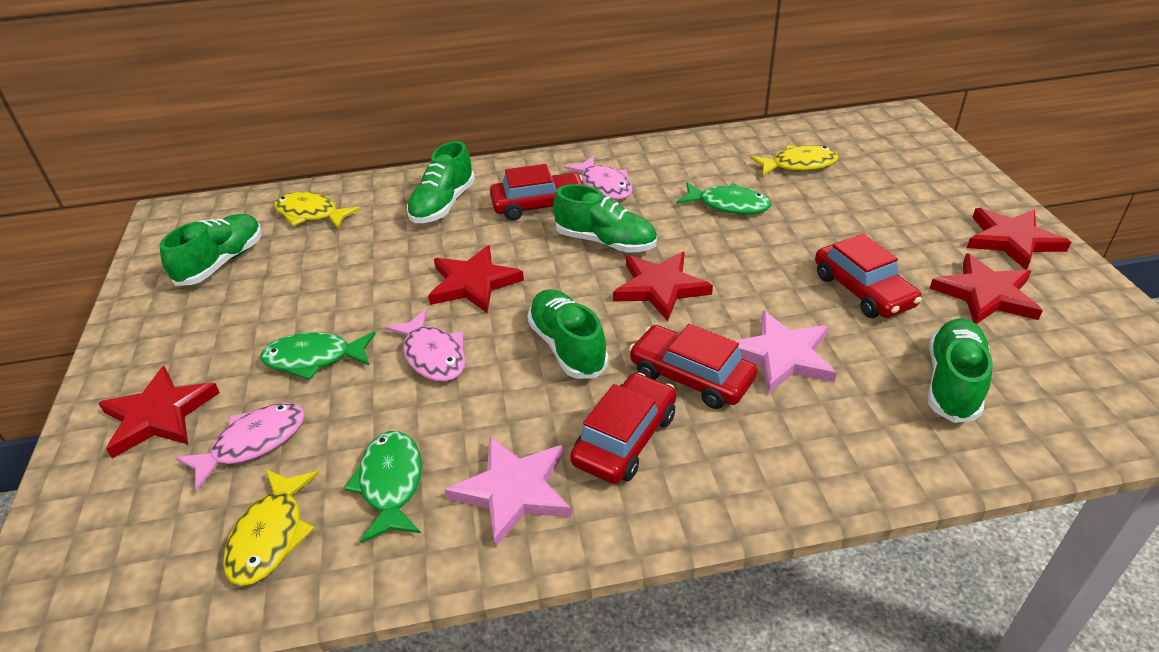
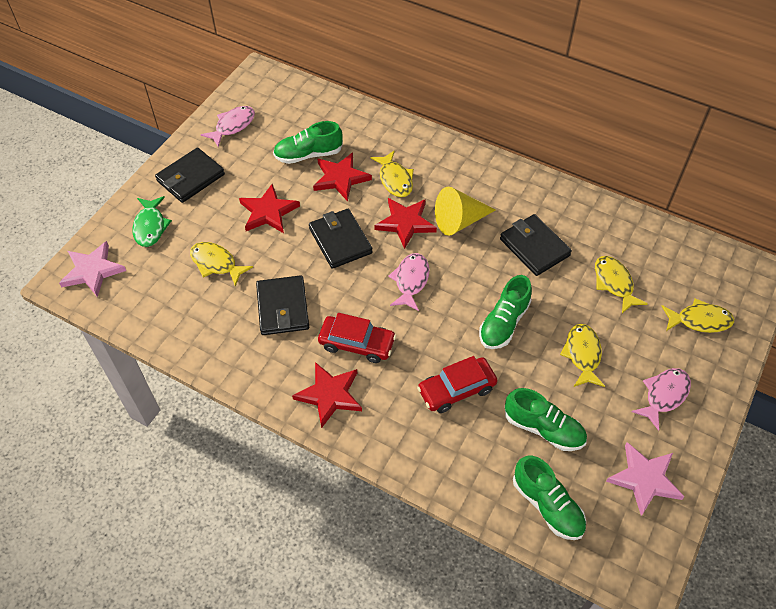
black wallet: 0 -> 4
green fish: 3 -> 1
green shoe: 5 -> 4
red car: 4 -> 2
red star: 5 -> 4
yellow cone: 0 -> 1
yellow fish: 3 -> 5

